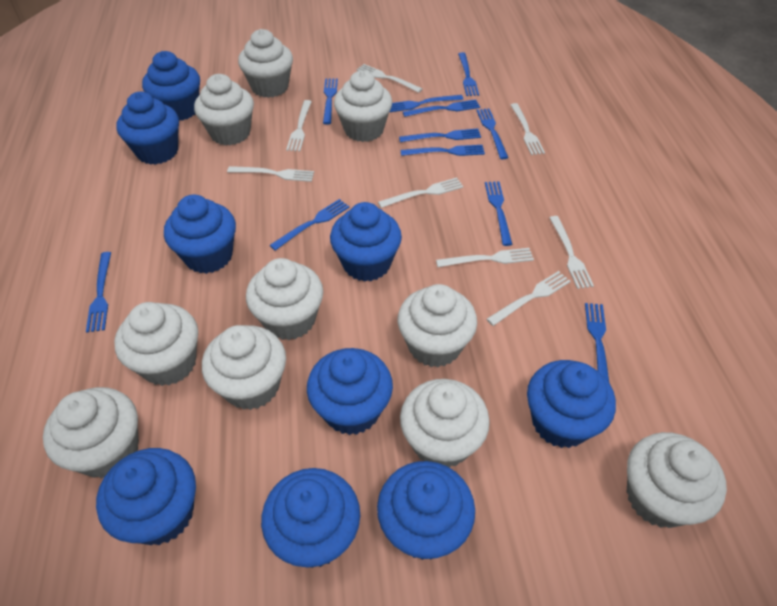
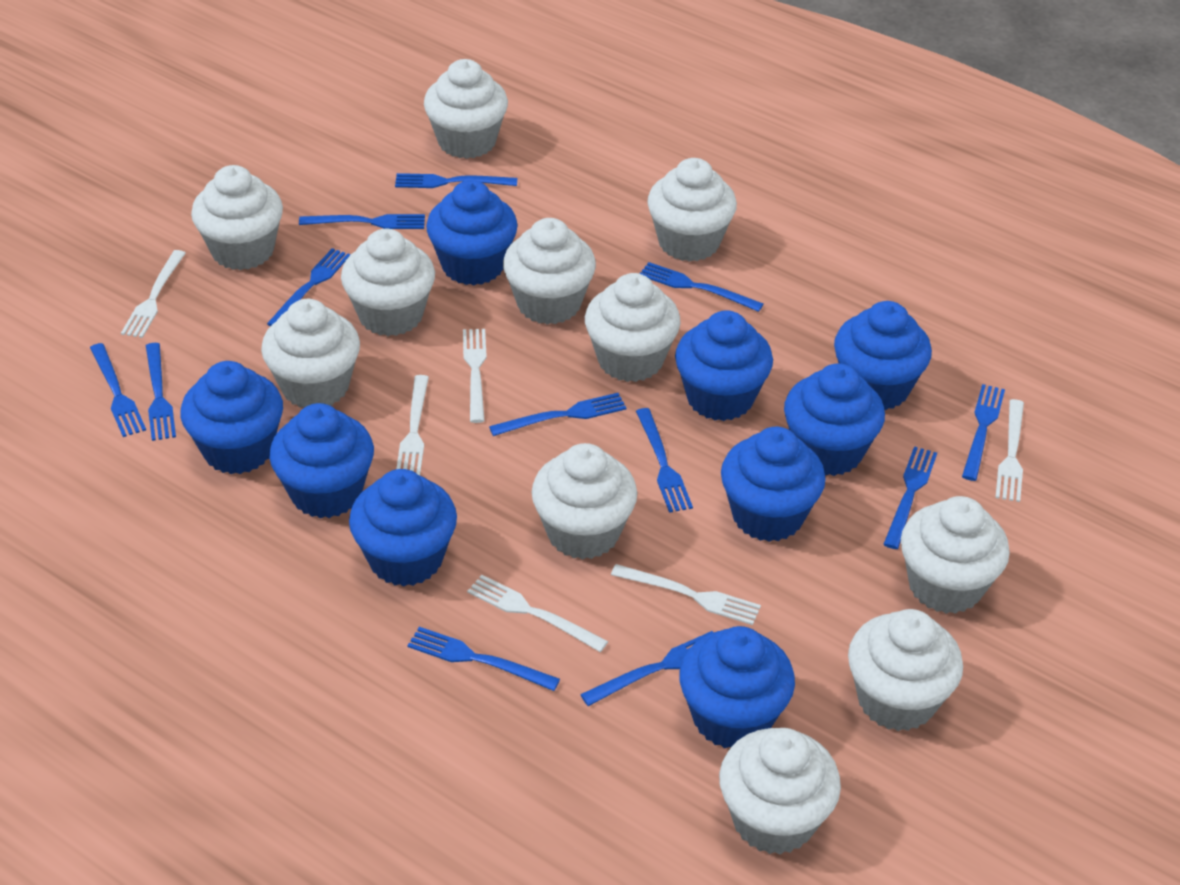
blue fork: 11 -> 12
white cupcake: 10 -> 11
white fork: 8 -> 6

